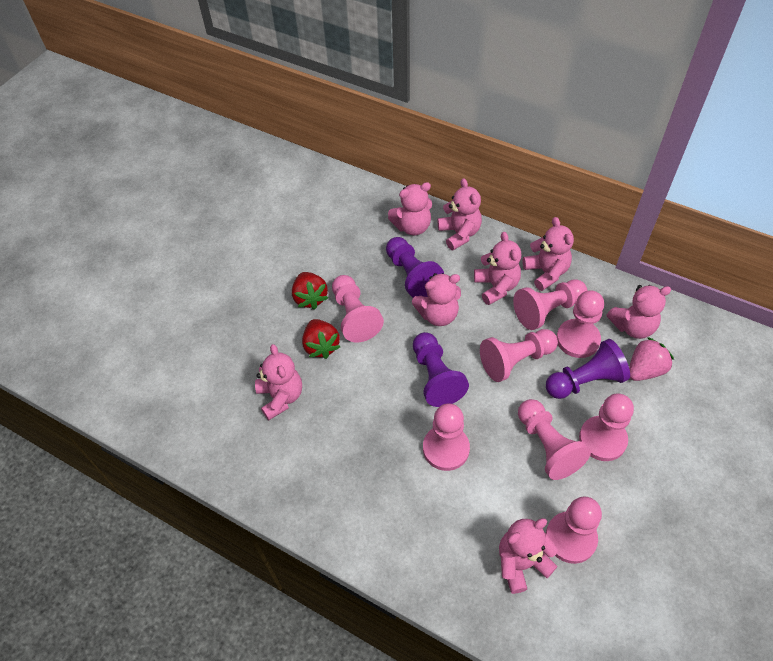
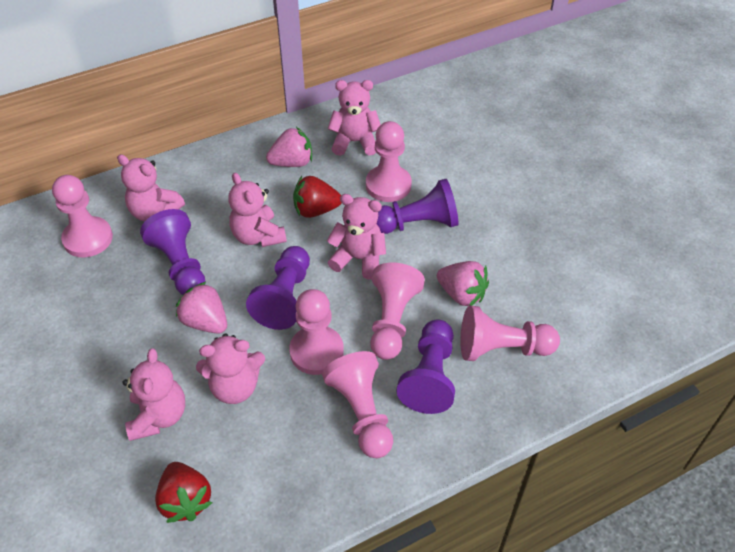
pink pawn: 8 -> 6
pink strawberry: 1 -> 3
pink teddy bear: 8 -> 6
purple pawn: 3 -> 4

